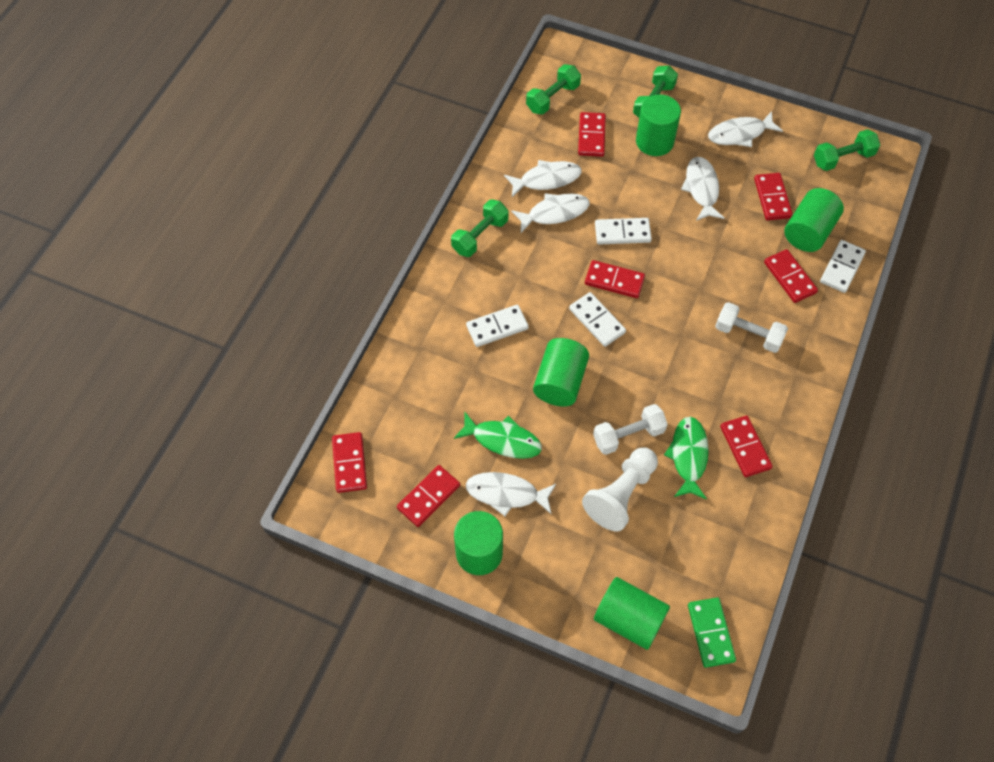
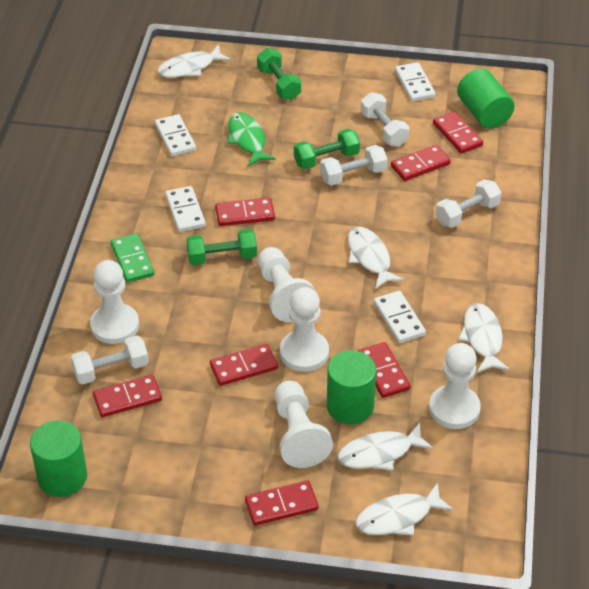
green cylinder: 5 -> 3
green dumbbell: 4 -> 3
green fish: 2 -> 1
white dumbbell: 2 -> 4
white pawn: 1 -> 5

